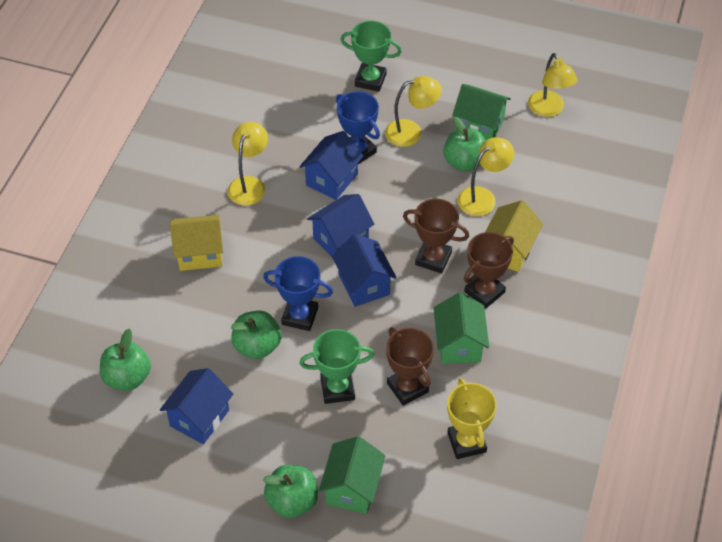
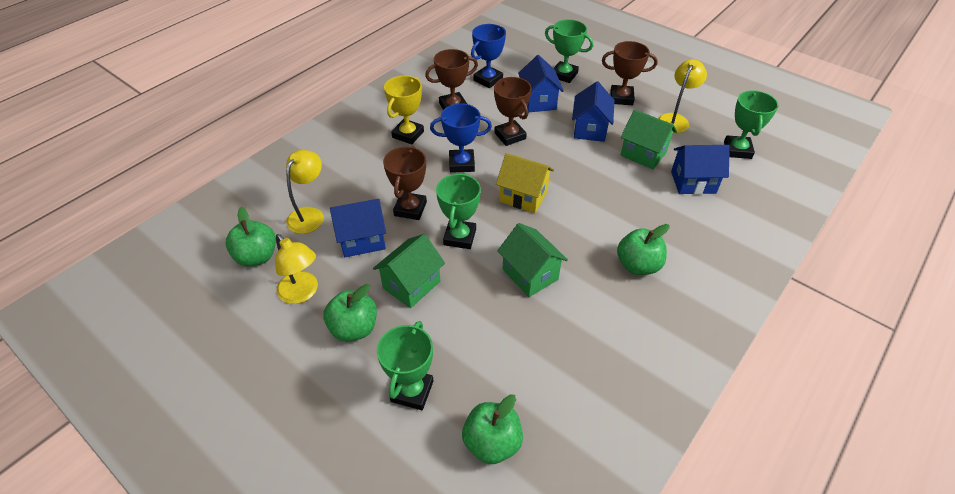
brown trophy: 3 -> 4
green trophy: 2 -> 4
yellow house: 2 -> 1
yellow lamp: 4 -> 3

